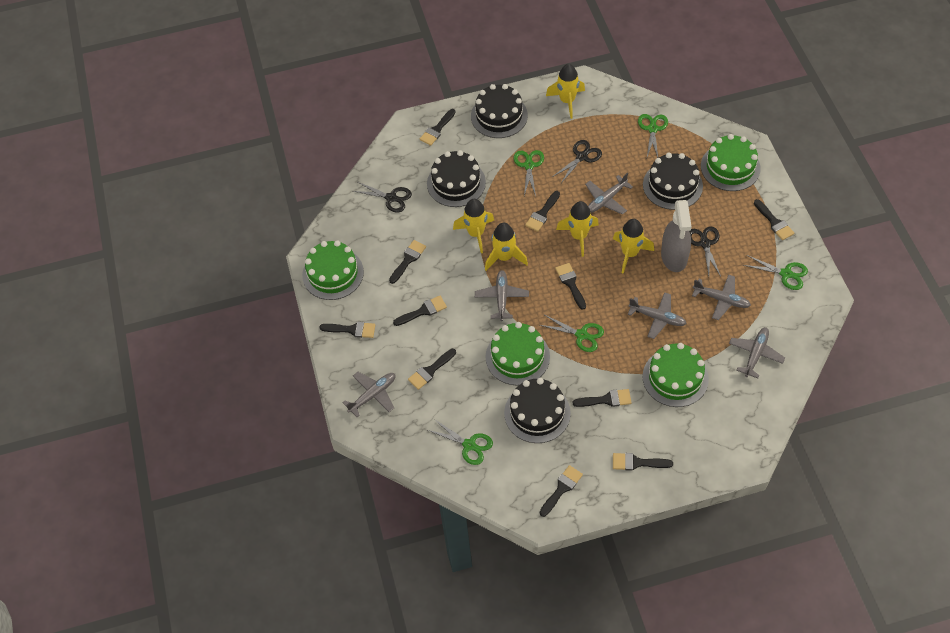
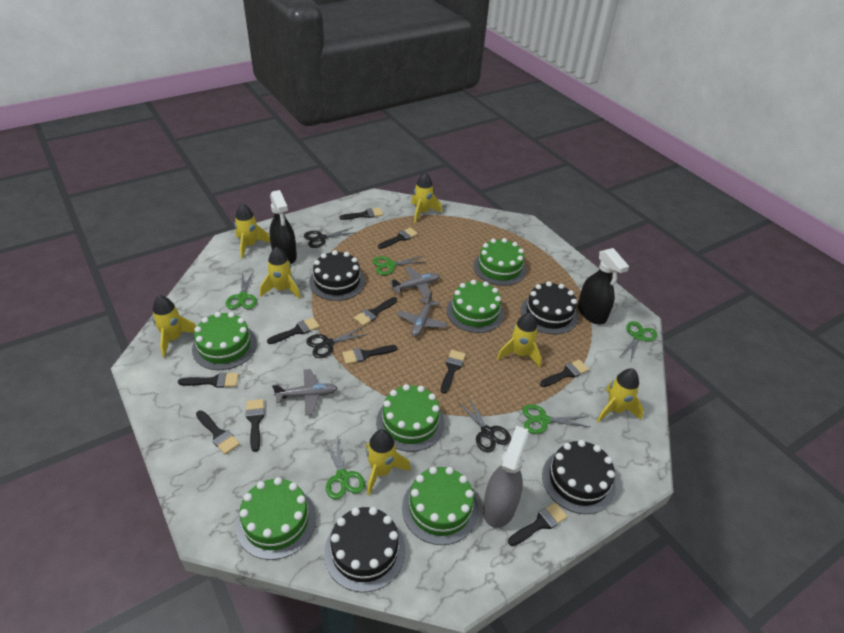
black spray bottle: 0 -> 2
green cake: 4 -> 6
grey plane: 6 -> 3
yellow rocket: 5 -> 7

